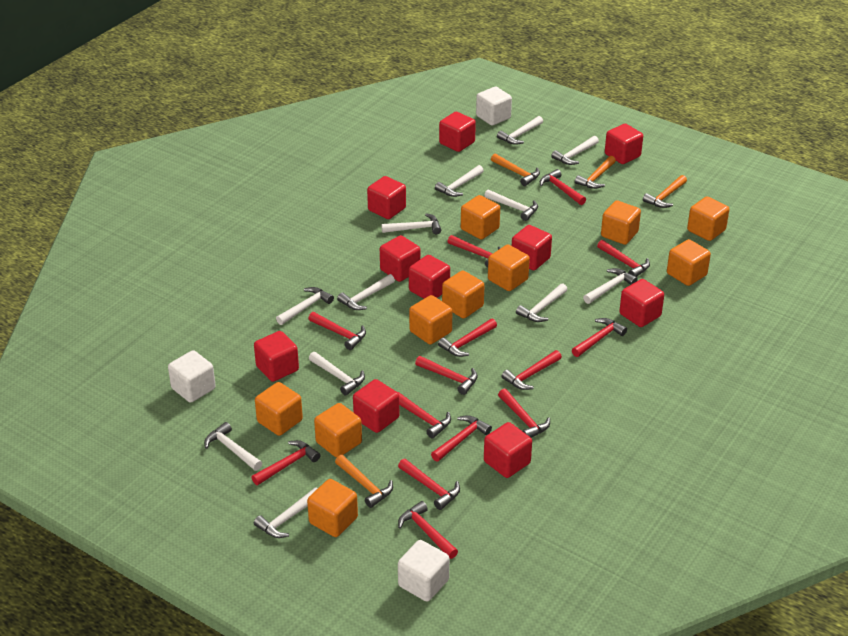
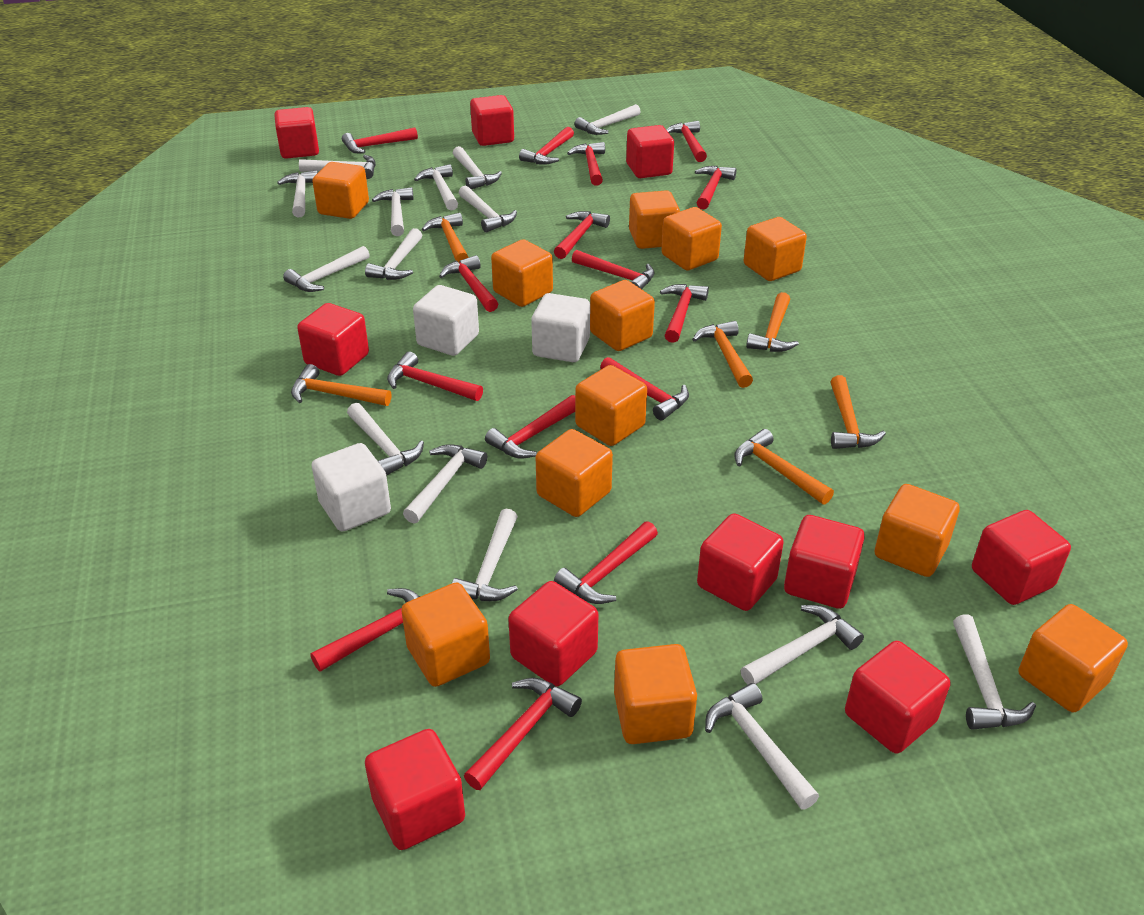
orange cube: 10 -> 12
orange hammer: 4 -> 6
red hammer: 14 -> 15
white hammer: 12 -> 15

